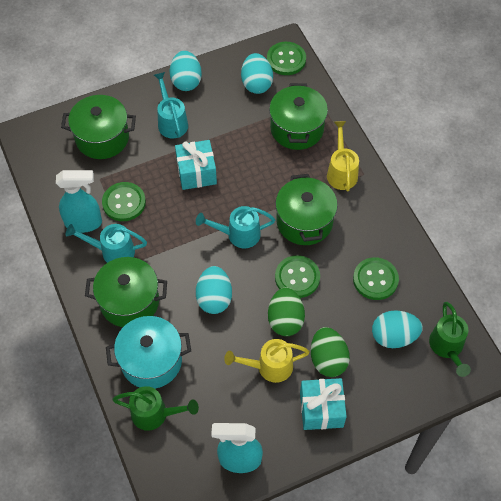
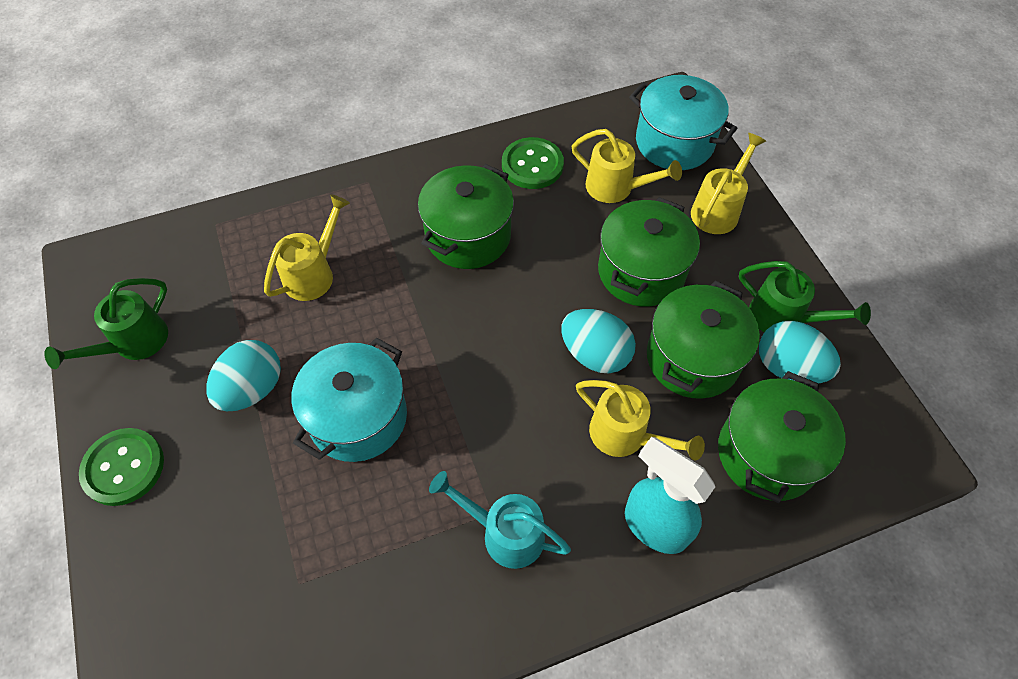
green button: 4 -> 2
green egg: 2 -> 0
turquoise egg: 4 -> 3
turquoise gift: 2 -> 0
turquoise pot: 1 -> 2
turquoise spray bottle: 2 -> 1
turquoise watering can: 3 -> 1
yellow watering can: 2 -> 4

